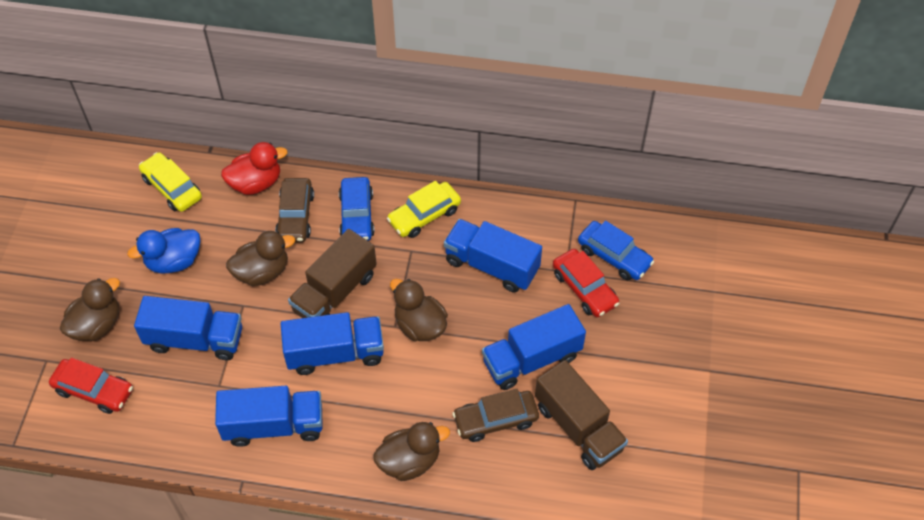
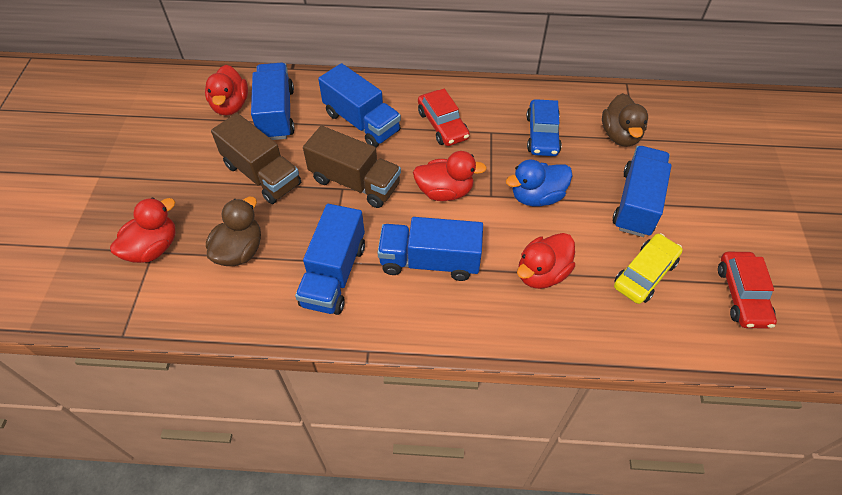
blue car: 2 -> 1
brown car: 2 -> 0
brown duck: 4 -> 2
red duck: 1 -> 4
yellow car: 2 -> 1

